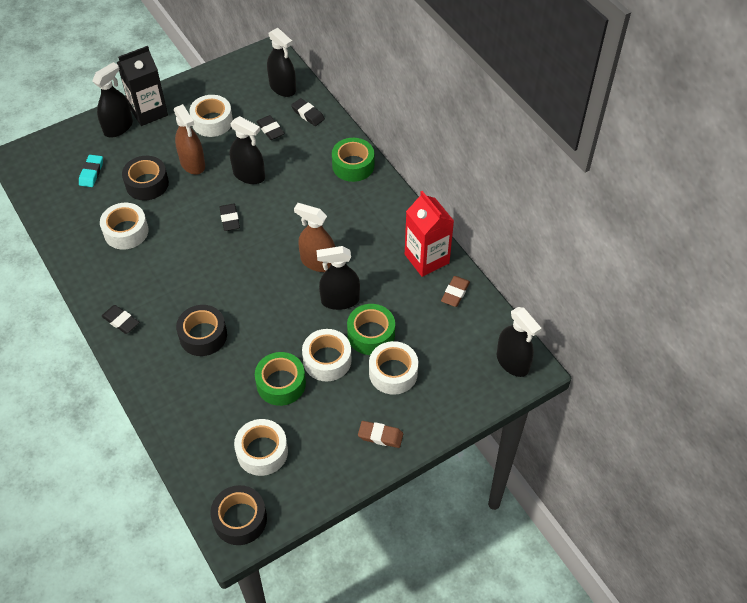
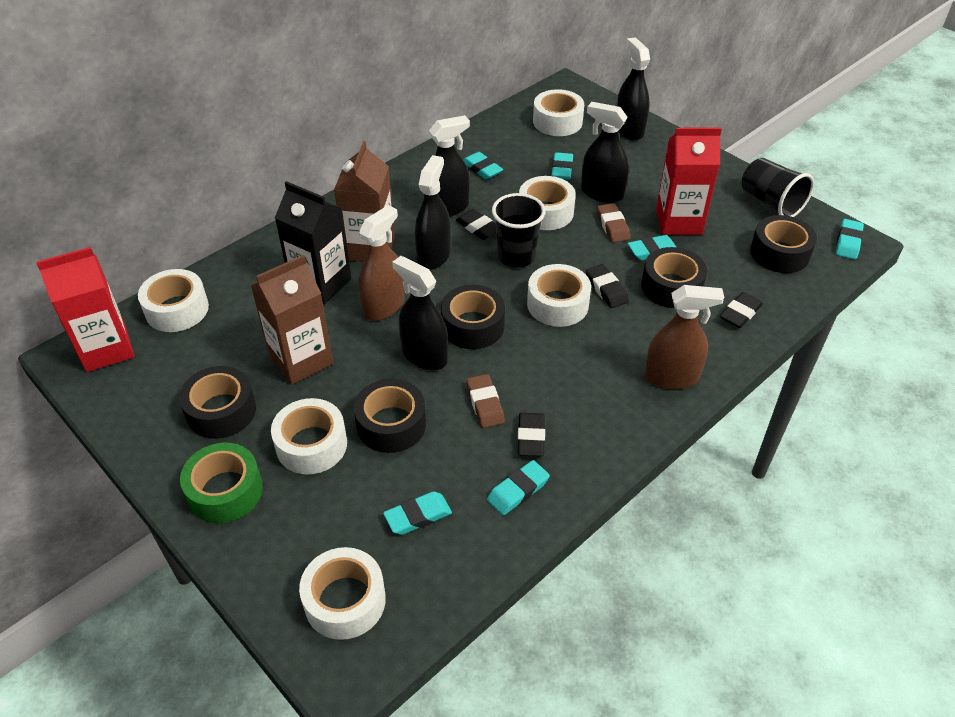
black cup: 0 -> 2
black tape: 3 -> 5
brown carton: 0 -> 2
green tape: 3 -> 1
red carton: 1 -> 2
turquoise eraser: 1 -> 6
white tape: 5 -> 6

